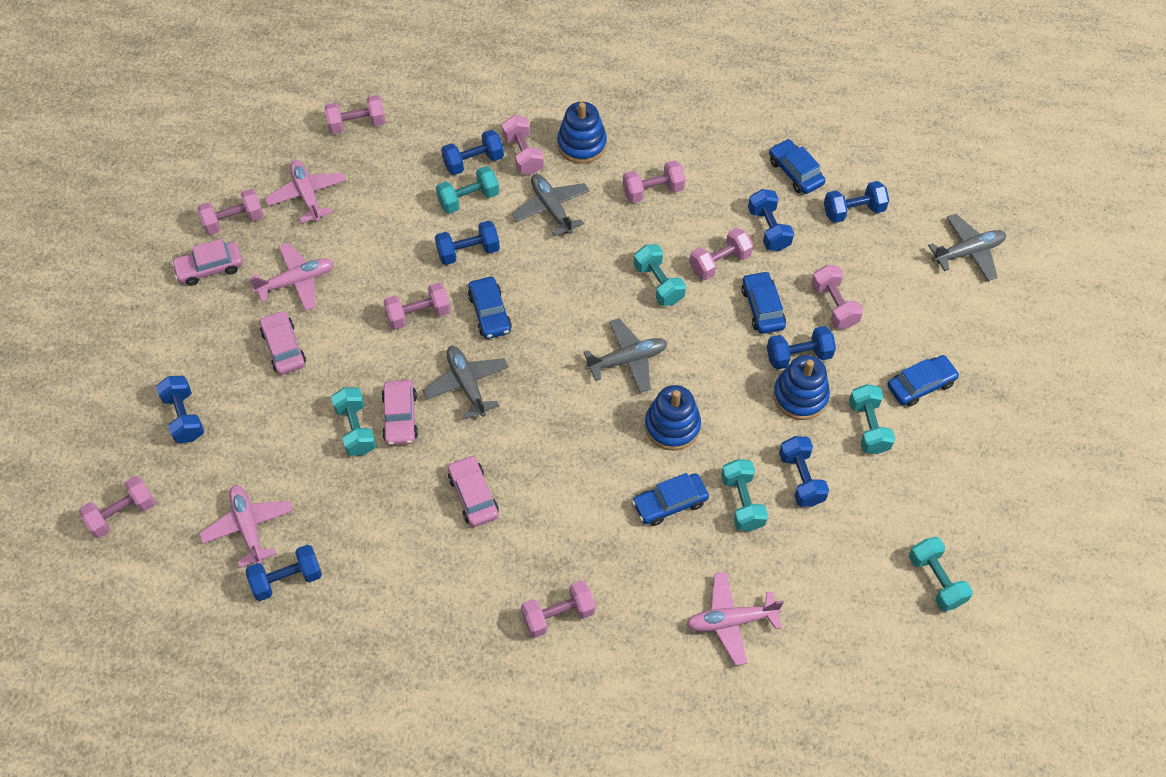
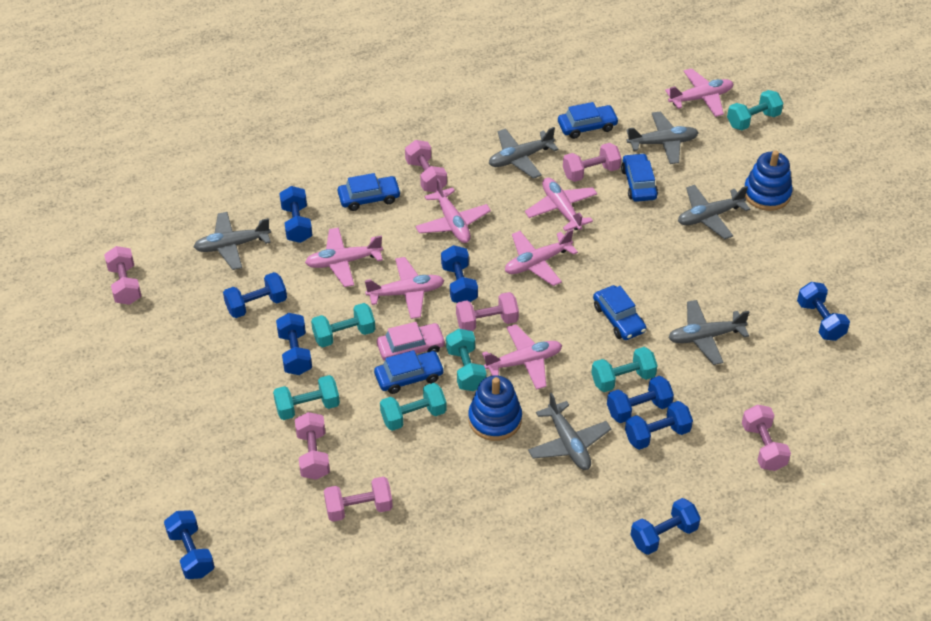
blue dumbbell: 8 -> 9
blue stacking toy: 3 -> 2
grey plane: 4 -> 6
pink car: 4 -> 1
pink dumbbell: 9 -> 7
pink plane: 4 -> 7

